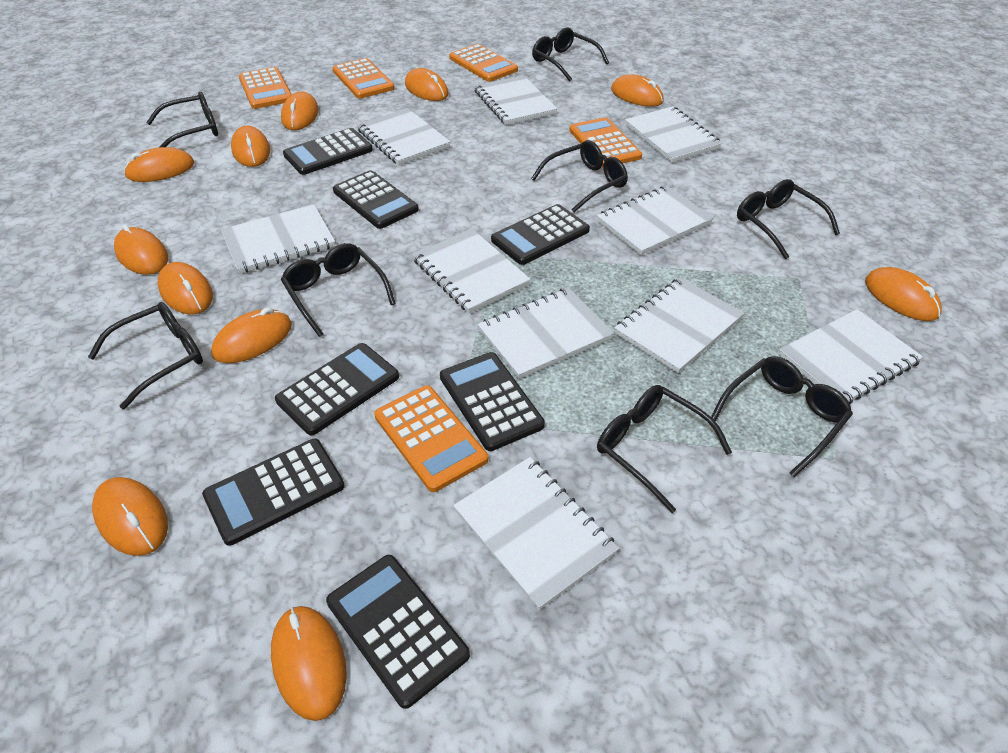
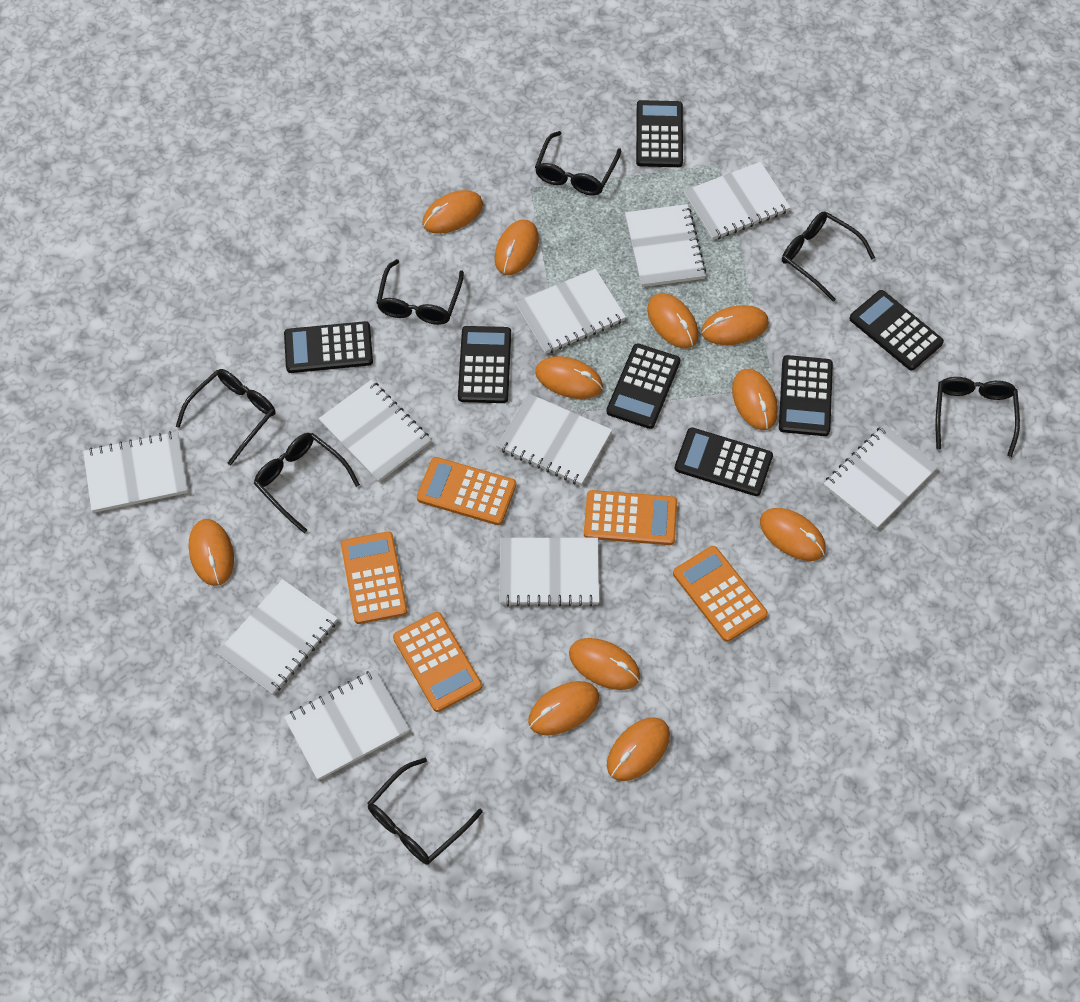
black glasses: 8 -> 7

